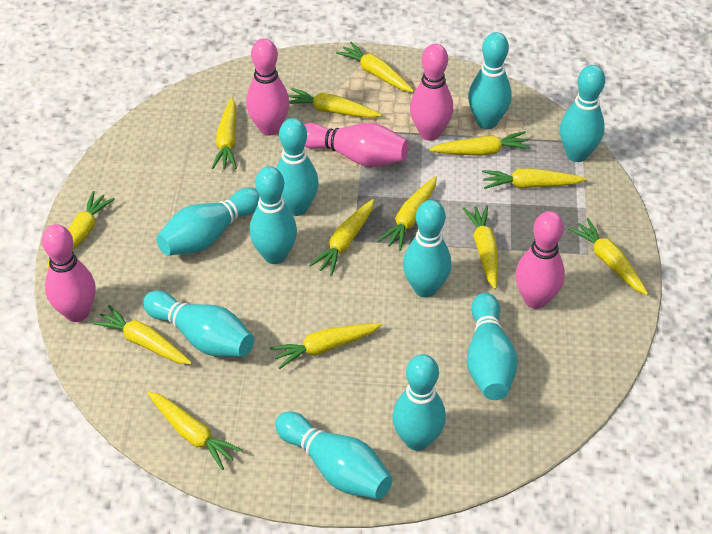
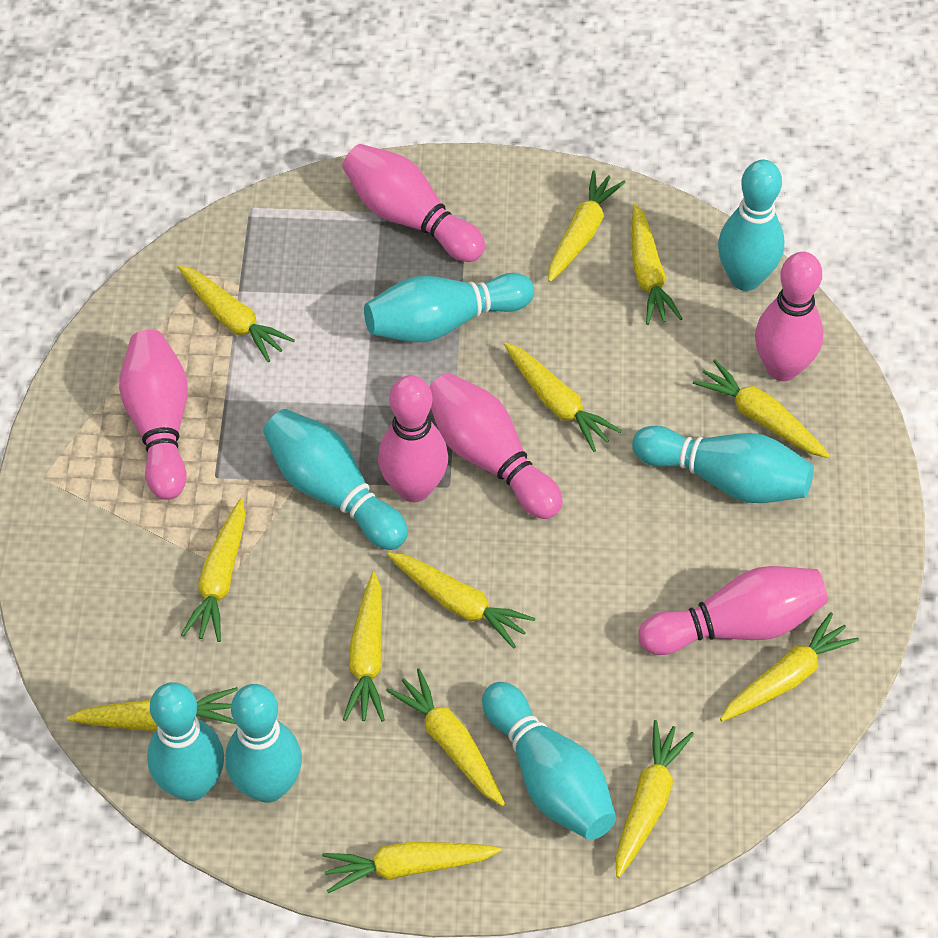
pink bowling pin: 5 -> 6
turquoise bowling pin: 10 -> 7

